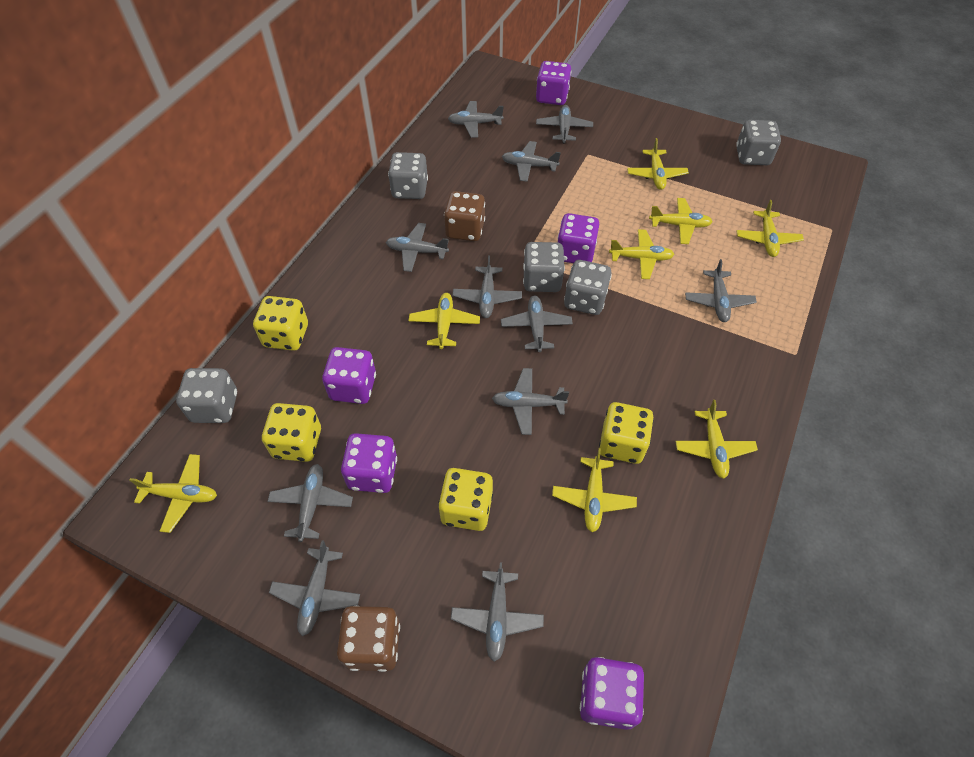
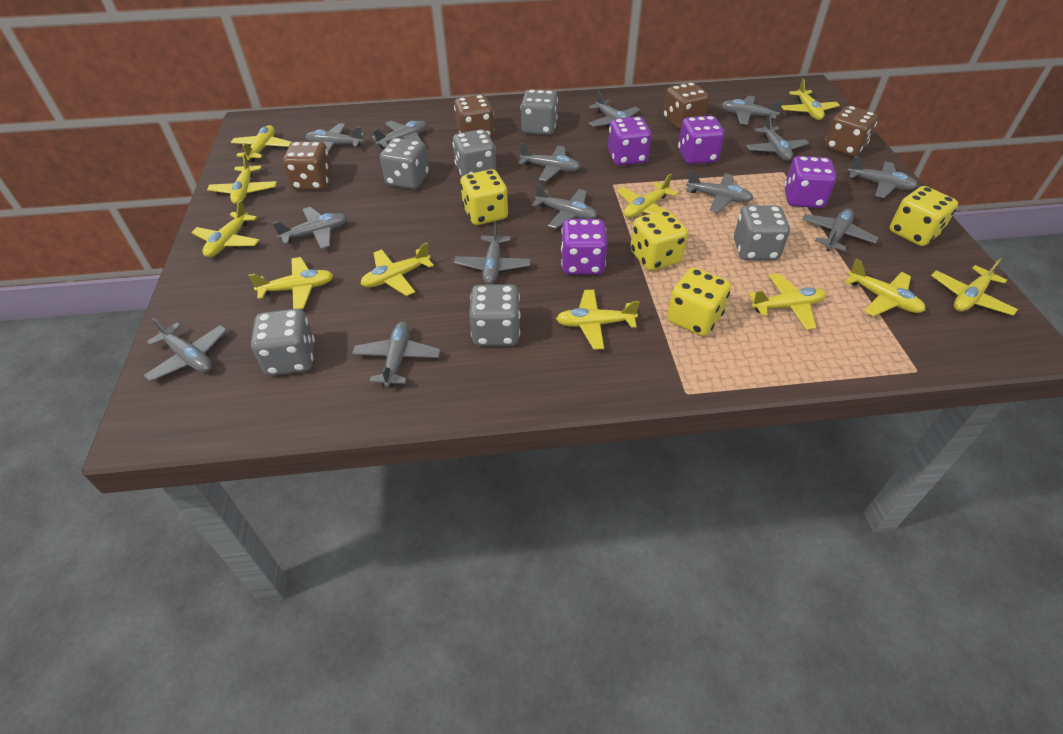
brown dice: 2 -> 4
grey dice: 5 -> 6
grey plane: 11 -> 14
purple dice: 5 -> 4
yellow plane: 8 -> 11

